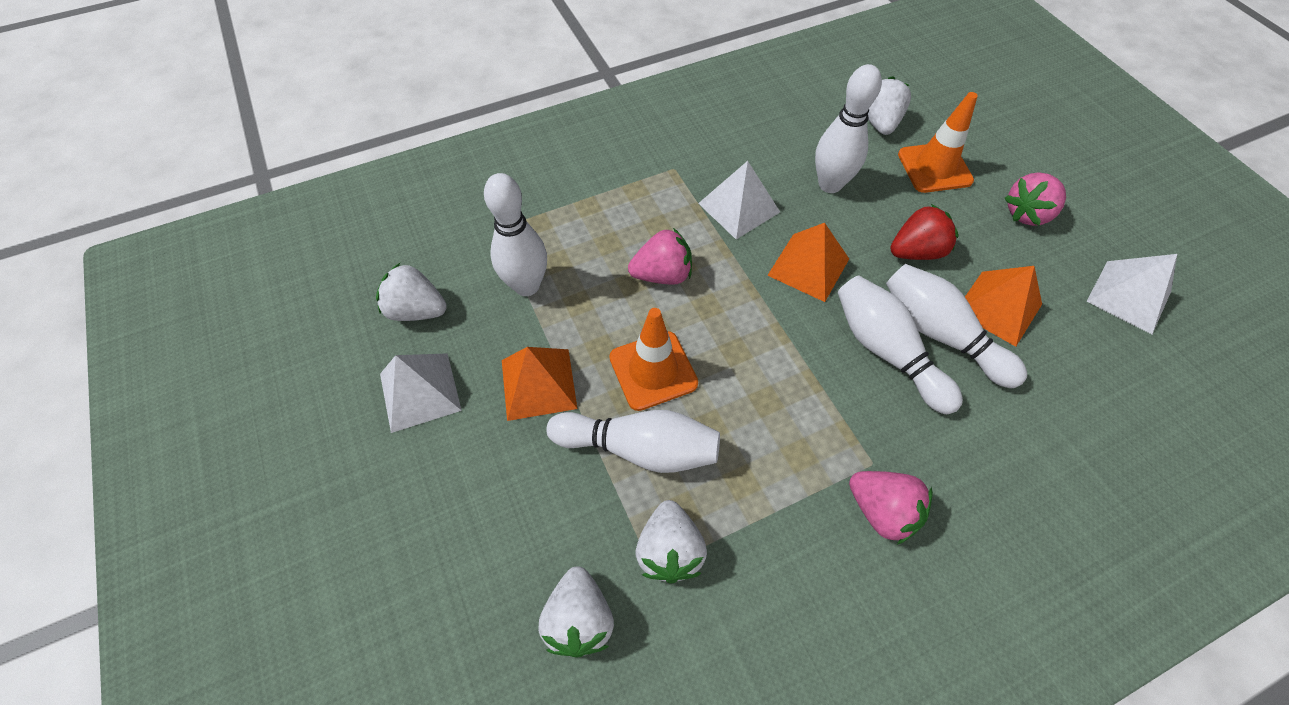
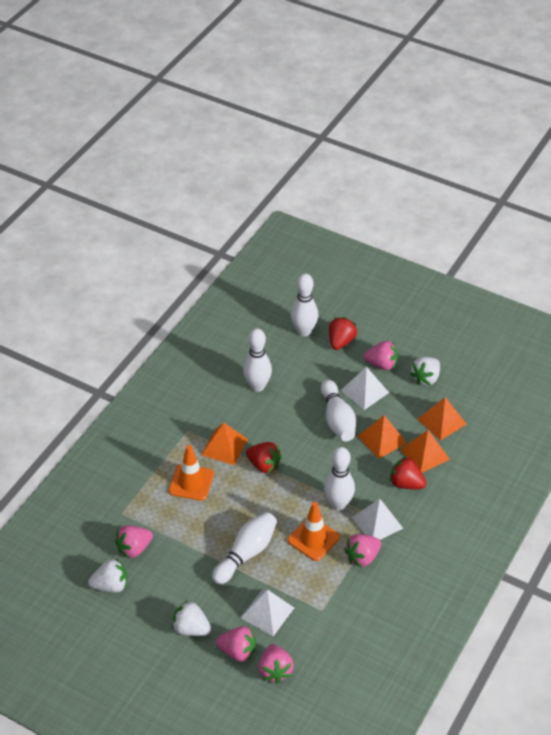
orange pyramid: 3 -> 4
pink strawberry: 3 -> 5
red strawberry: 1 -> 3
white strawberry: 4 -> 3

